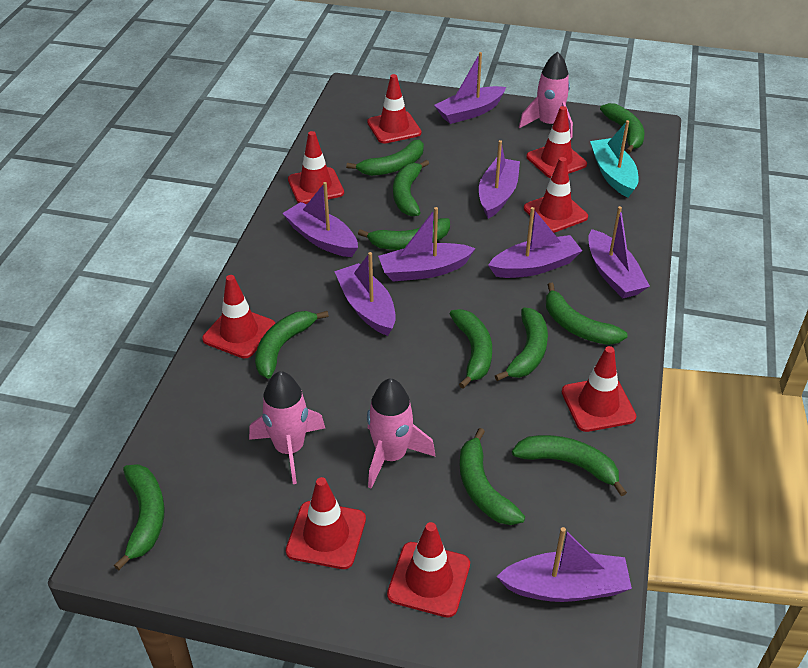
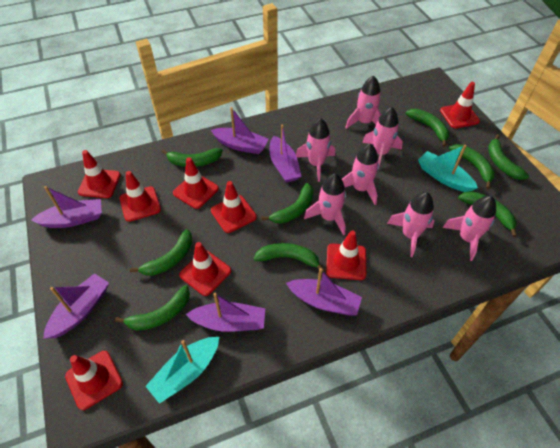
green banana: 11 -> 9
pink rocket: 3 -> 7
purple boat: 8 -> 6
turquoise boat: 1 -> 2

